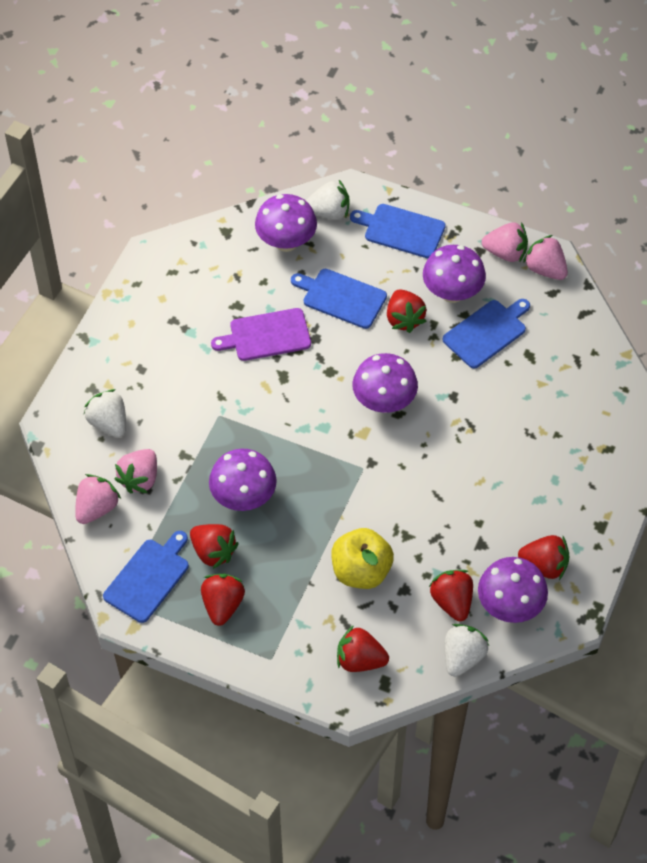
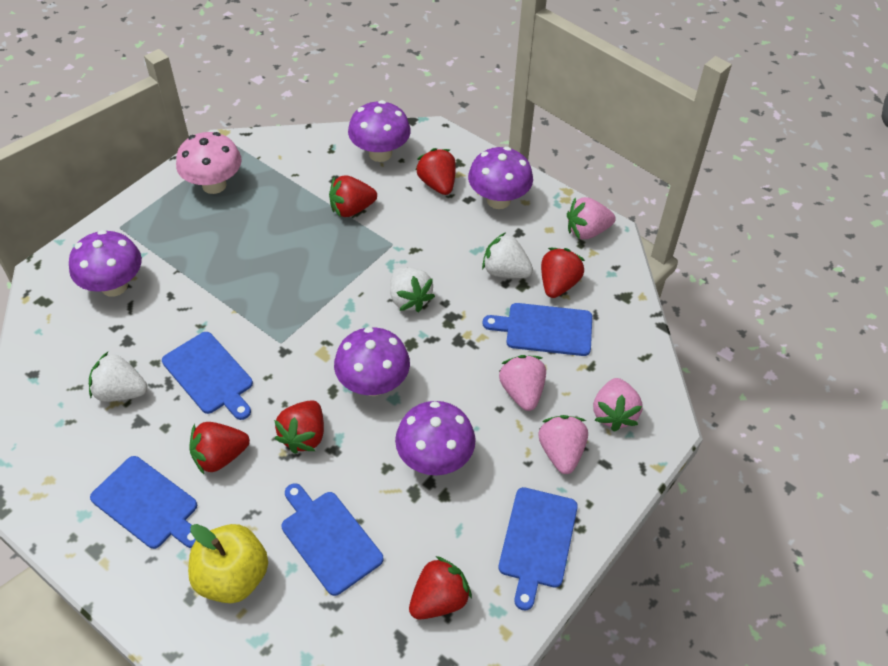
blue cutting board: 4 -> 5
pink mushroom: 0 -> 1
purple cutting board: 1 -> 0

